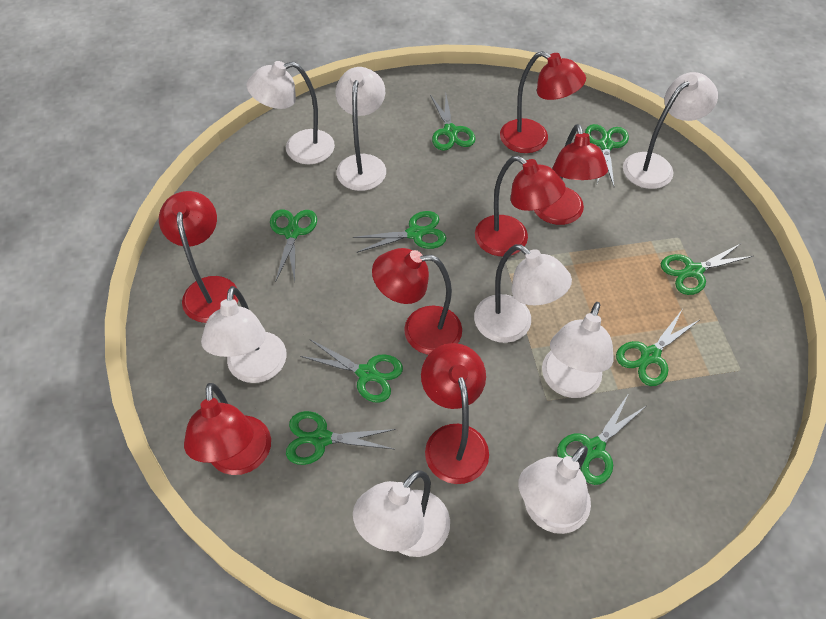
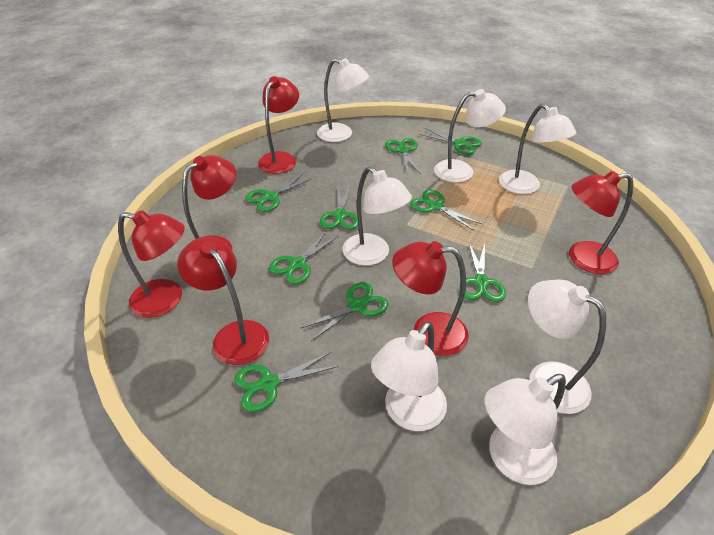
red lamp: 7 -> 6
white lamp: 8 -> 7

